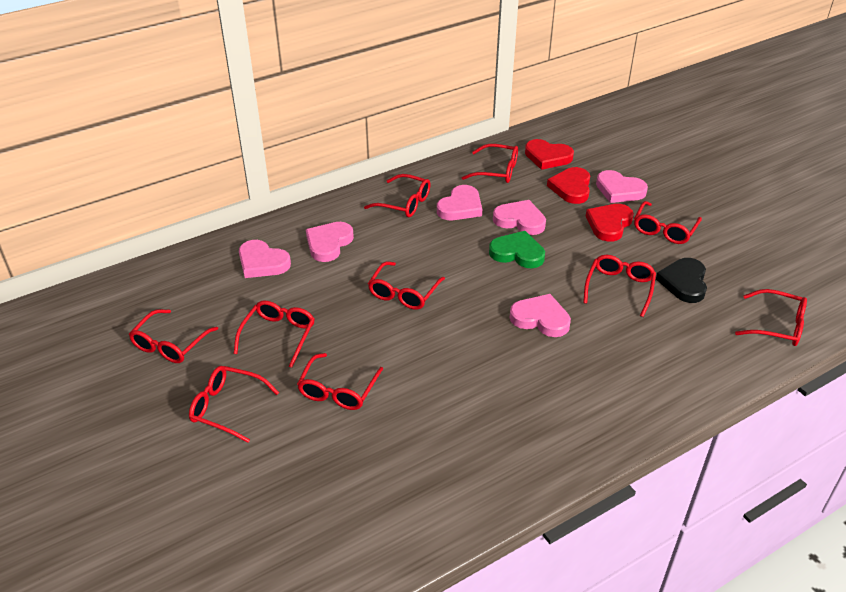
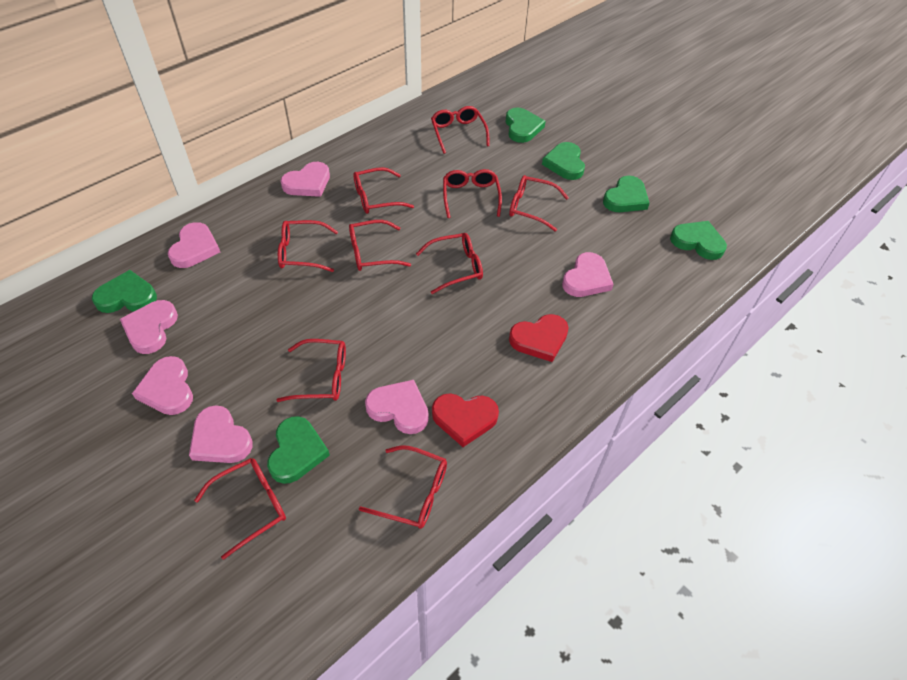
black heart: 1 -> 0
green heart: 1 -> 6
pink heart: 6 -> 7
red heart: 3 -> 2

